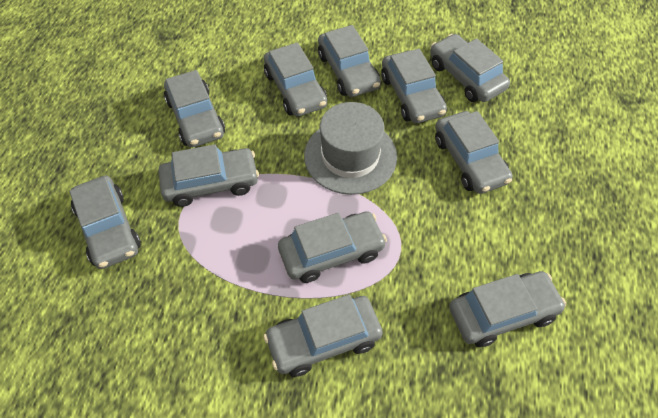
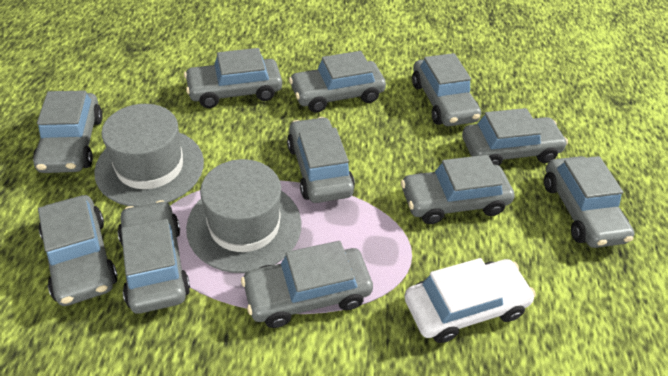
grey hat: 1 -> 2
white car: 0 -> 1

